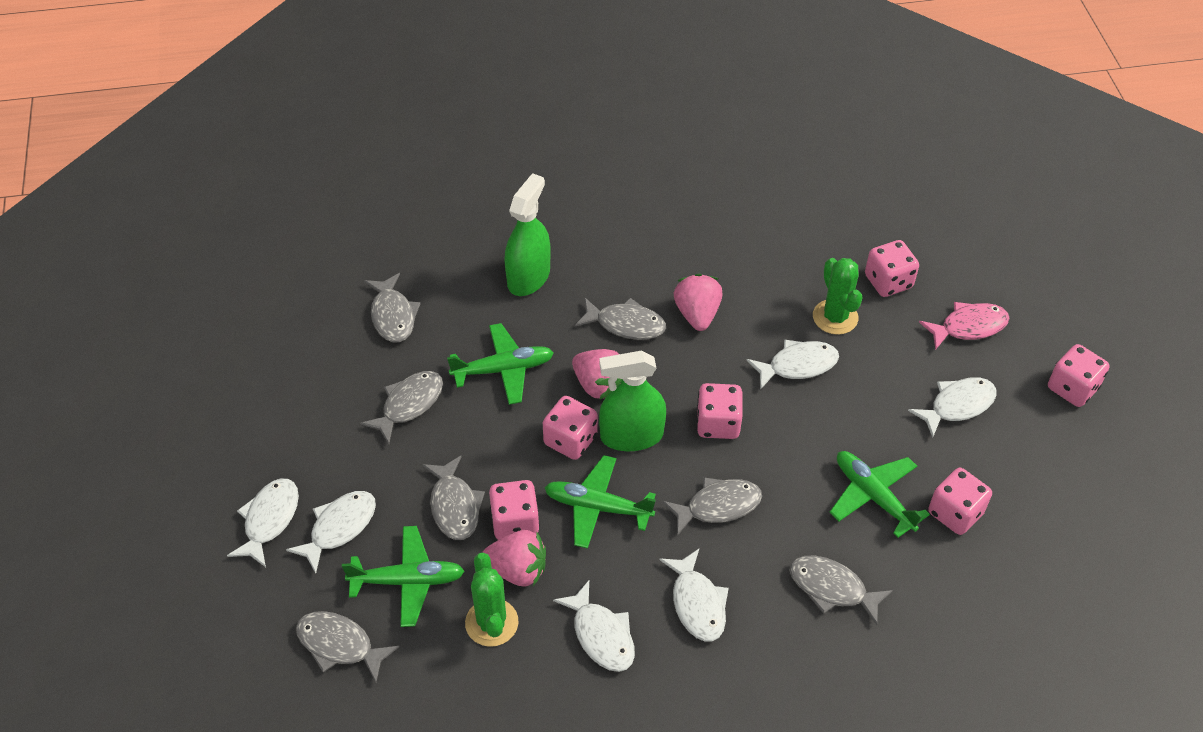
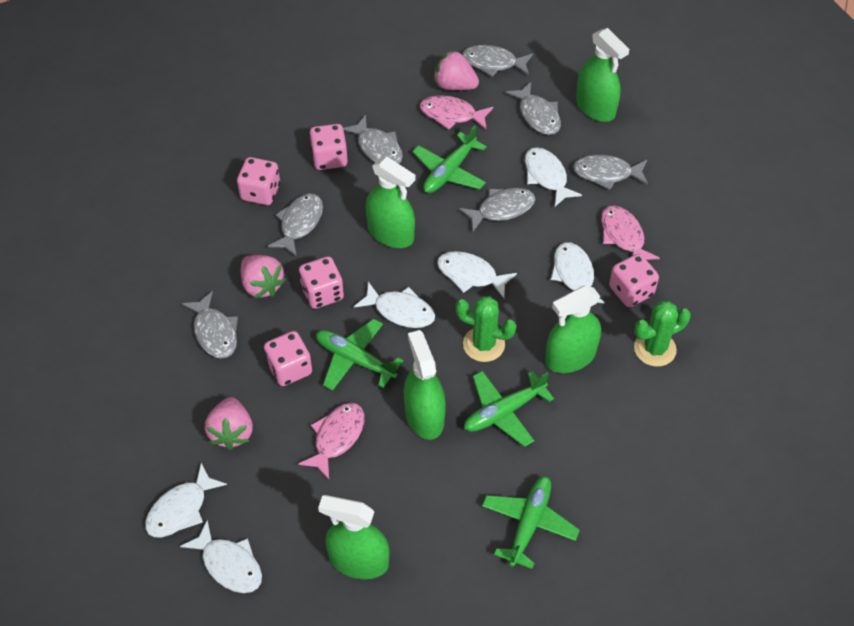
green spray bottle: 2 -> 5
pink dice: 6 -> 5
pink fish: 1 -> 3

